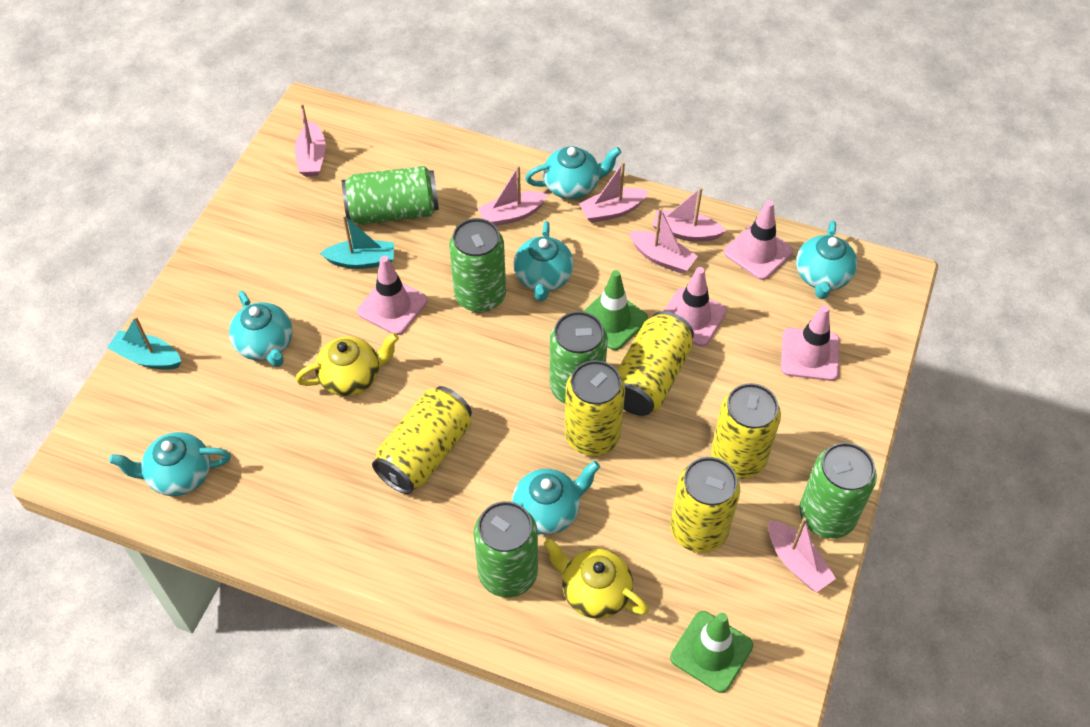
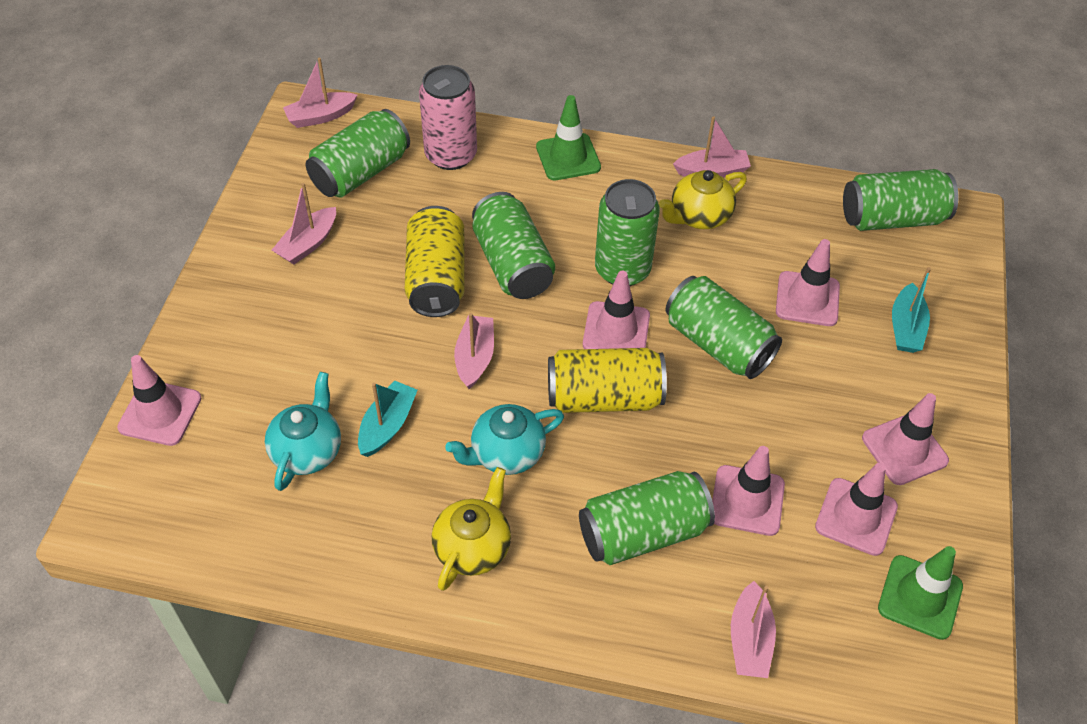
green can: 5 -> 6
pink boat: 6 -> 5
pink can: 0 -> 1
pink traffic cone: 4 -> 6
turquoise teapot: 6 -> 2
yellow can: 5 -> 2

